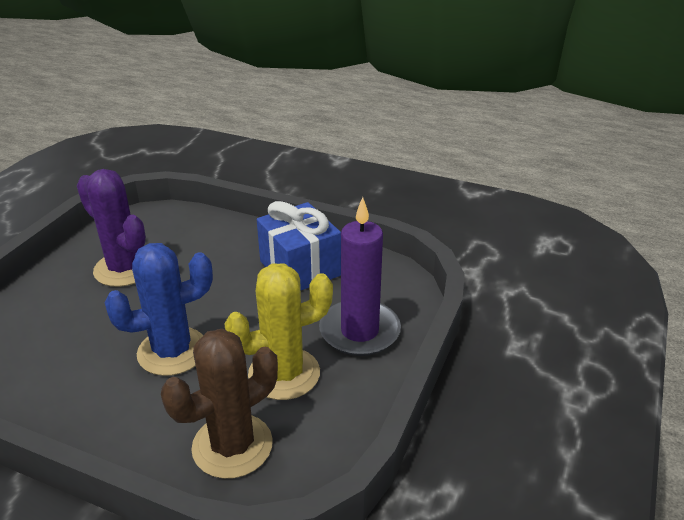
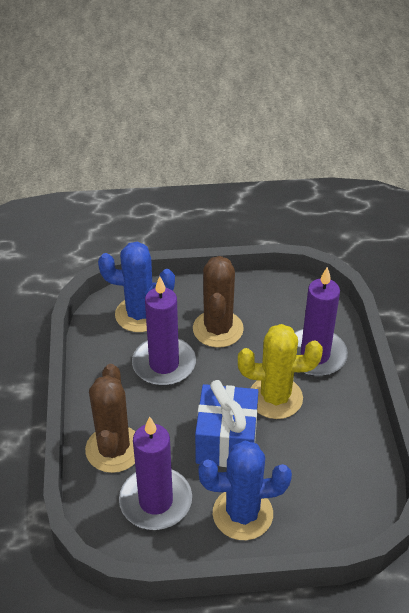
blue cactus: 1 -> 2
brown cactus: 1 -> 2
purple cactus: 1 -> 0
purple candle: 1 -> 3

